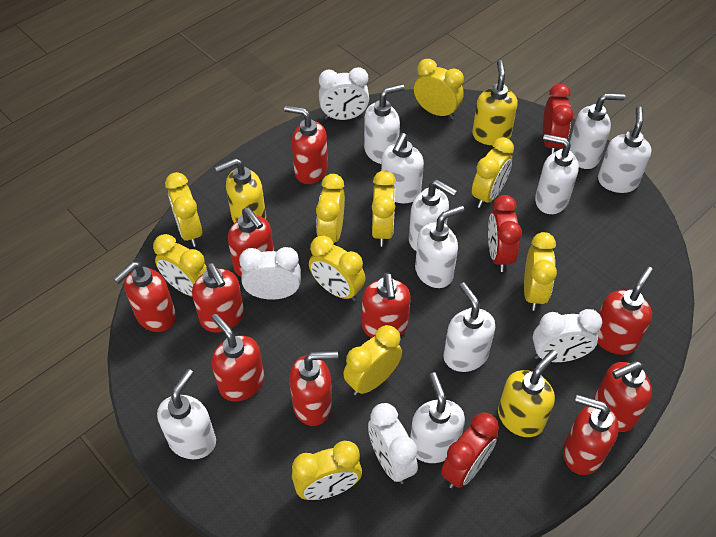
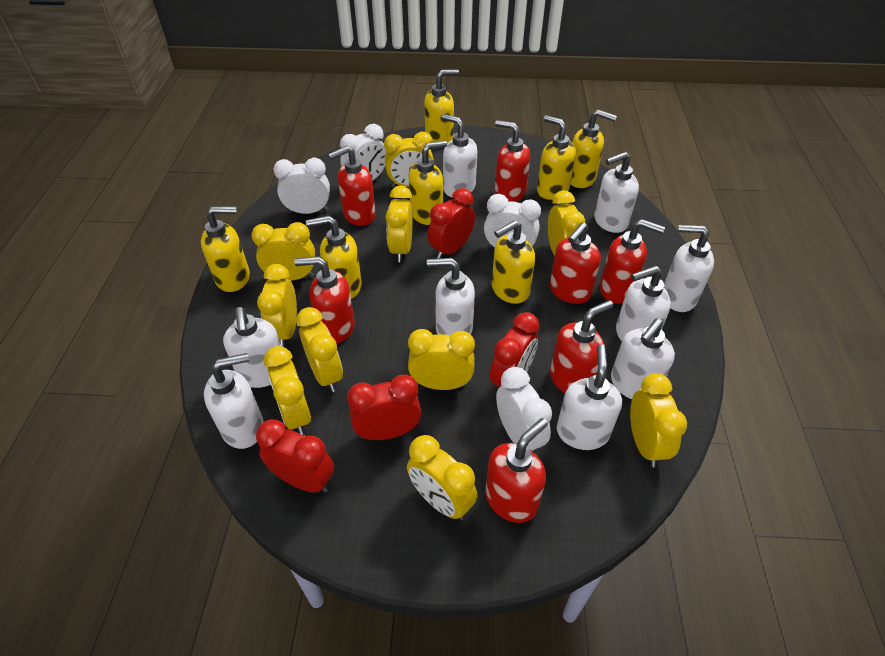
red clock: 3 -> 4
red soap dispenser: 10 -> 7
white soap dispenser: 10 -> 9
yellow soap dispenser: 3 -> 7

